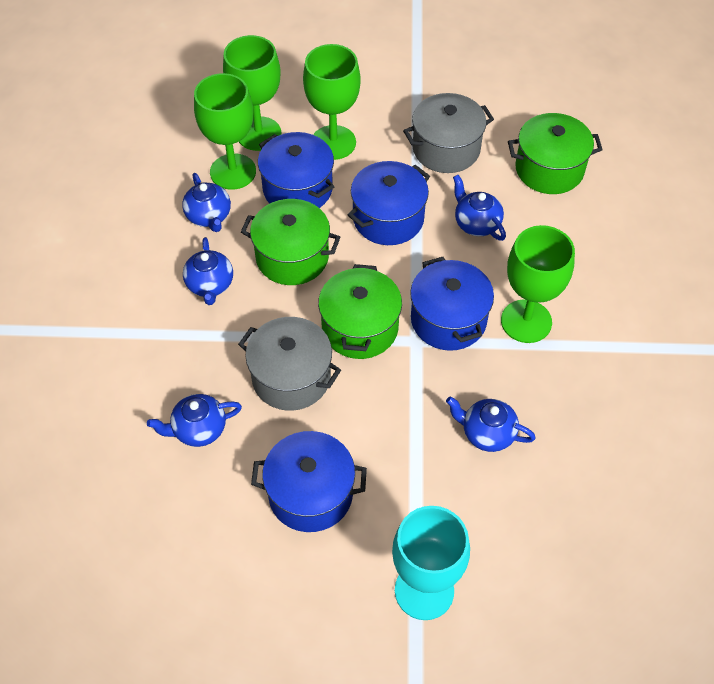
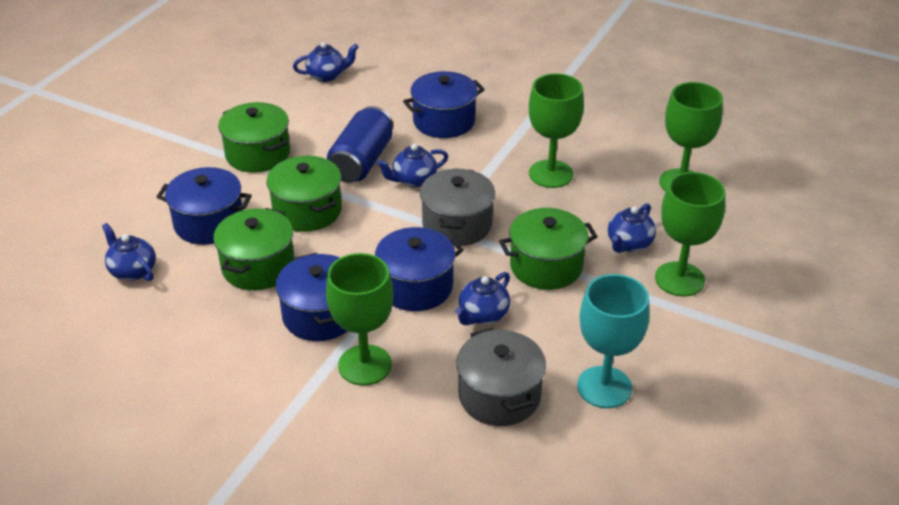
blue can: 0 -> 1
green pot: 3 -> 4

